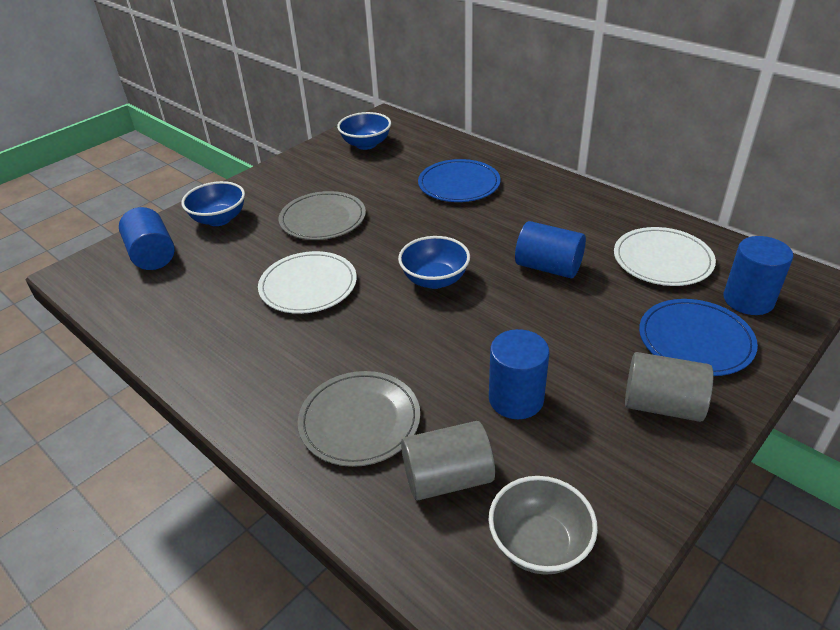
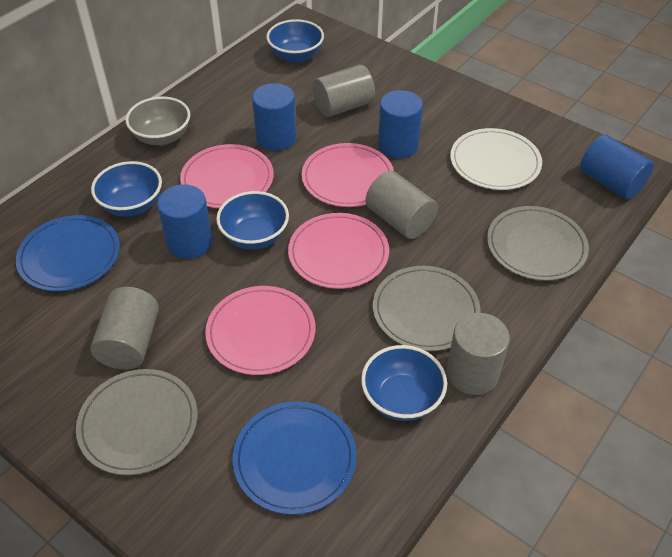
blue bowl: 3 -> 4
grey cylinder: 2 -> 4
grey plate: 2 -> 3
pink plate: 0 -> 4
white plate: 2 -> 1

